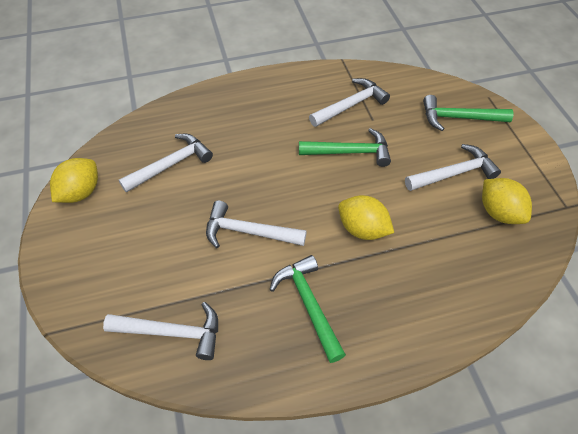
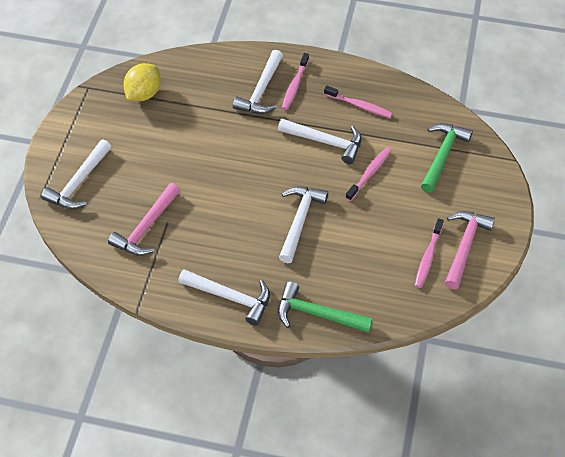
green hammer: 3 -> 2
pink hammer: 0 -> 2
pink toothbrush: 0 -> 4
yellow lemon: 3 -> 1

